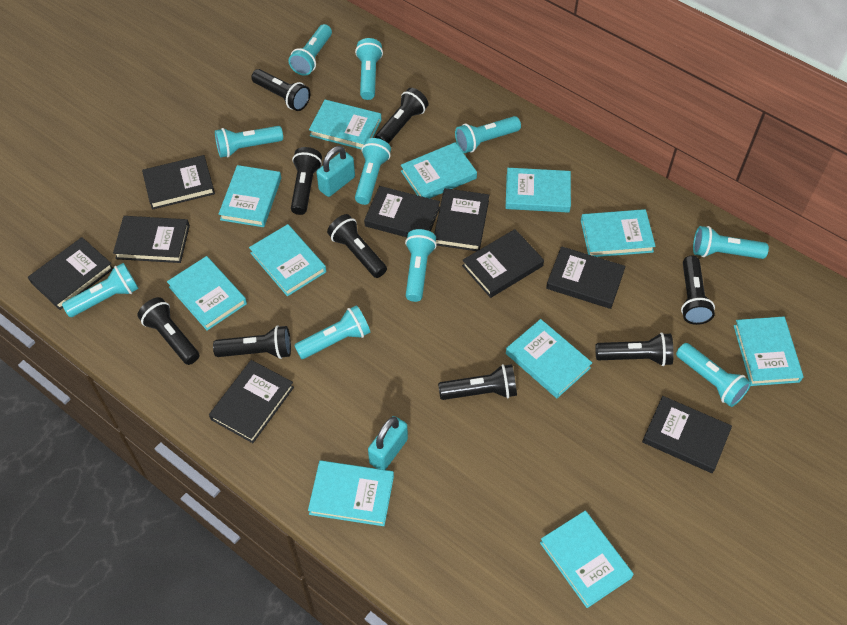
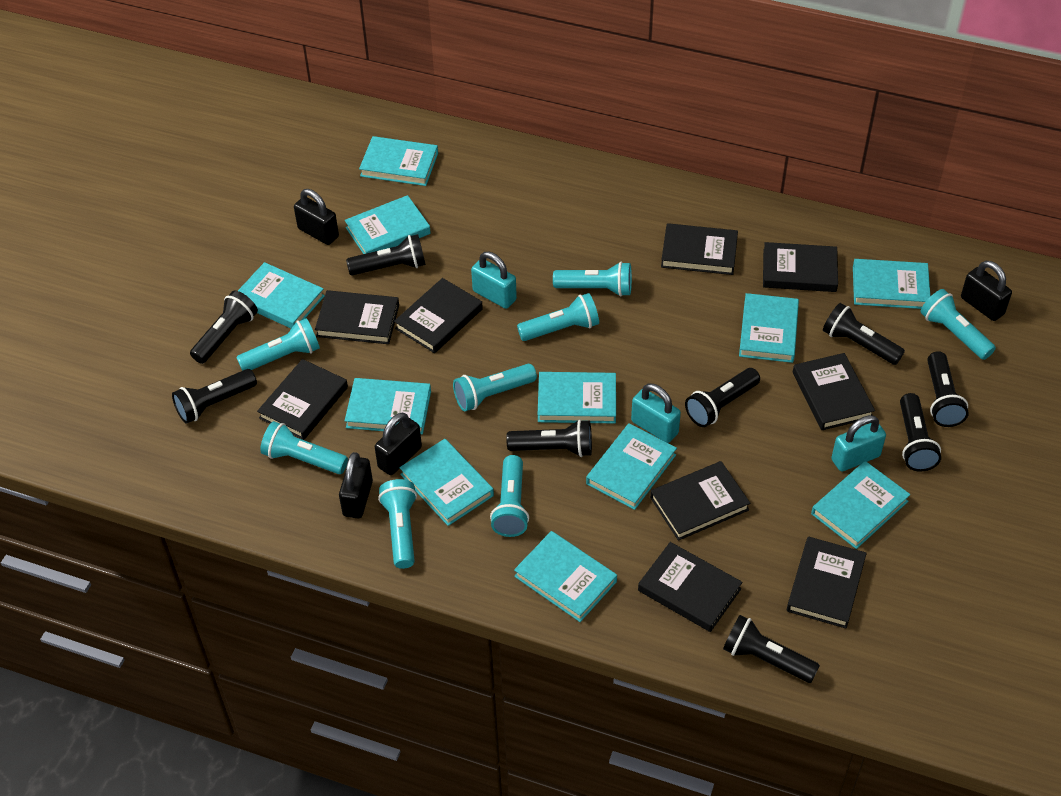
black padlock: 0 -> 4
turquoise flashlight: 10 -> 8
turquoise padlock: 2 -> 3

